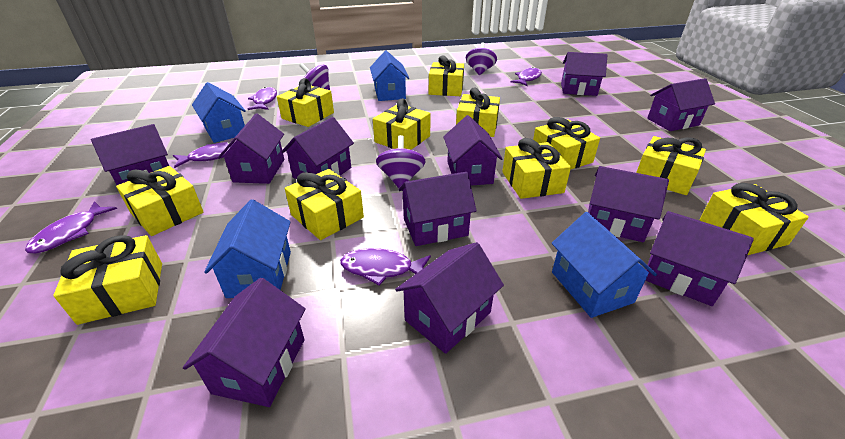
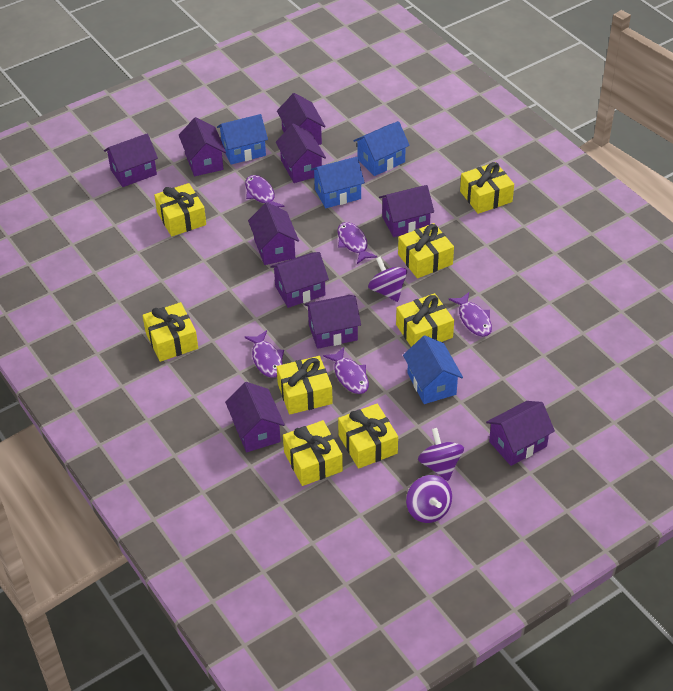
purple house: 11 -> 10
yellow gift: 11 -> 8

